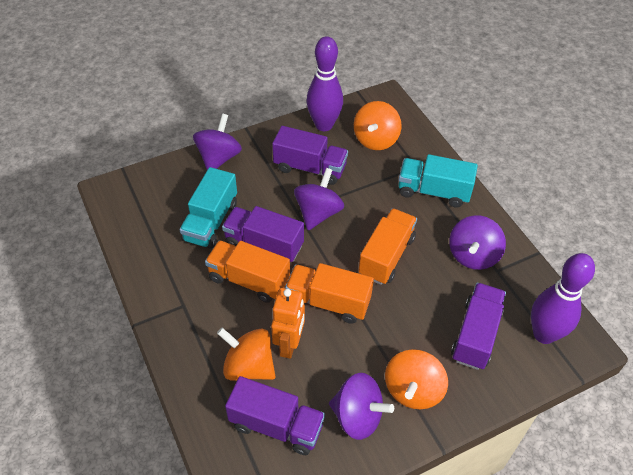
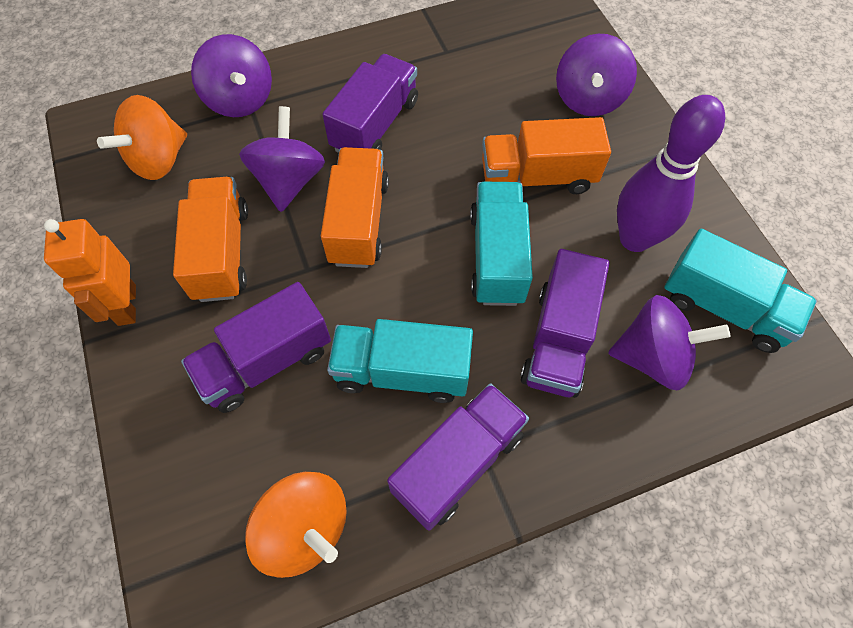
orange spinning top: 3 -> 2
purple bowling pin: 2 -> 1
turquoise truck: 2 -> 3

